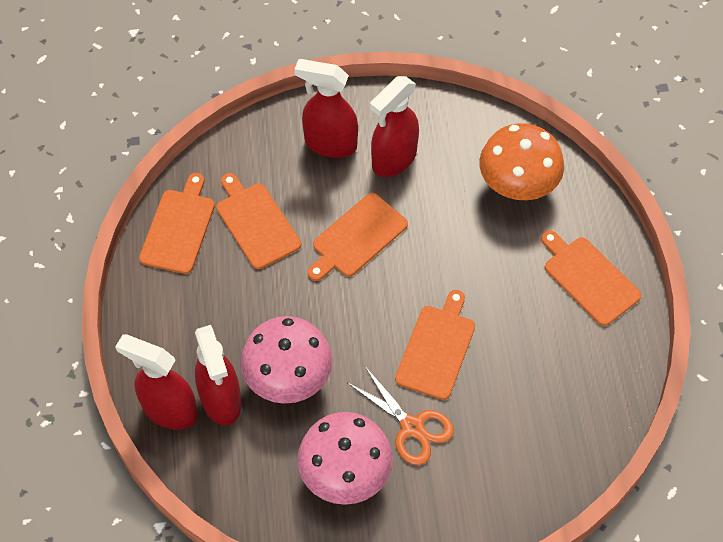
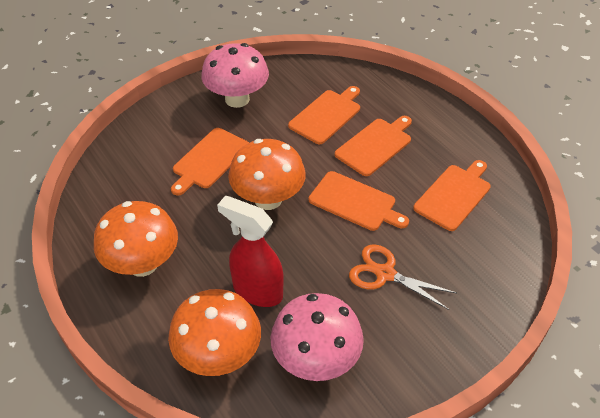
orange mushroom: 1 -> 3
red spray bottle: 4 -> 1

